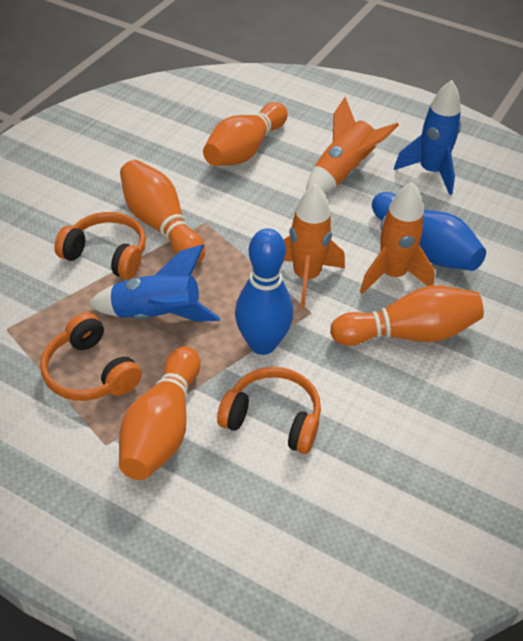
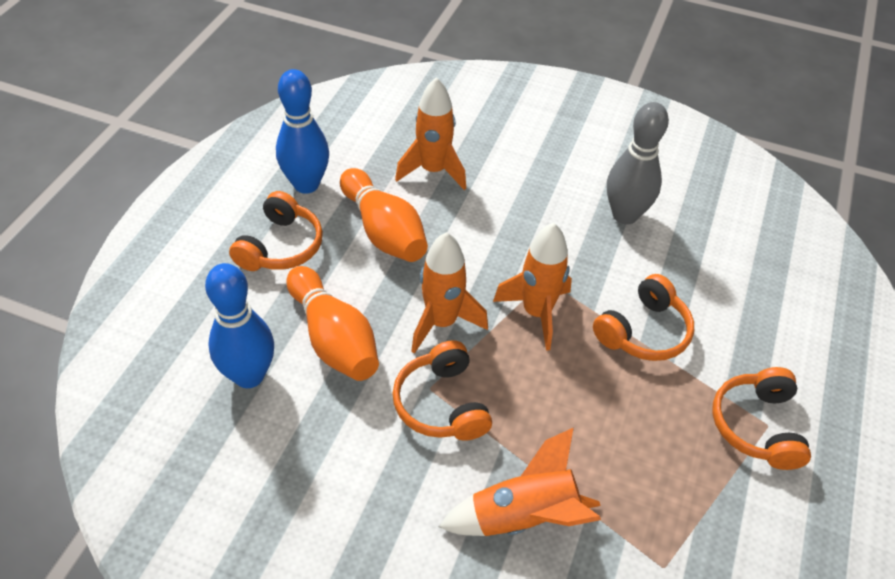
blue rocket: 2 -> 0
grey bowling pin: 0 -> 1
orange bowling pin: 4 -> 2
orange headphones: 3 -> 4
orange rocket: 3 -> 4

